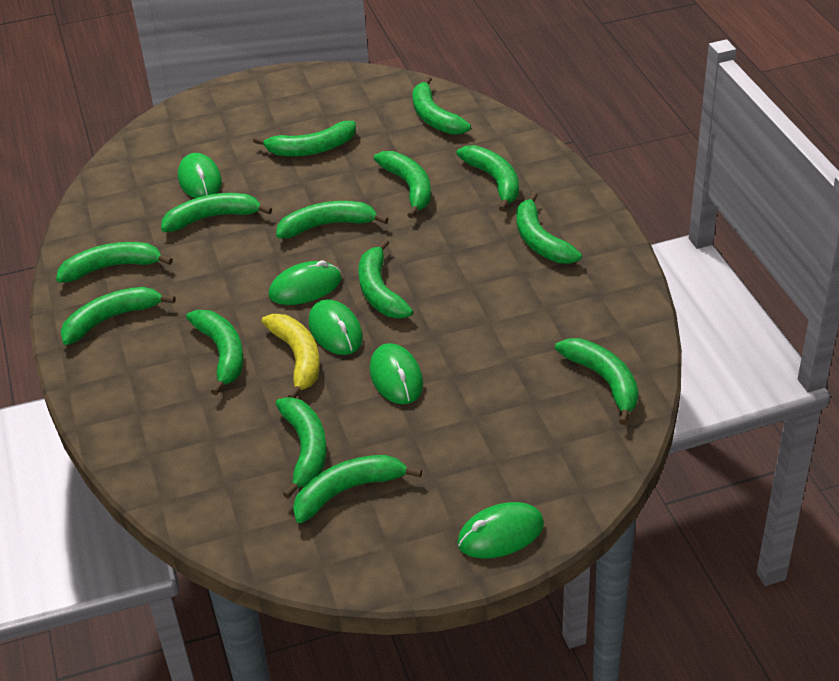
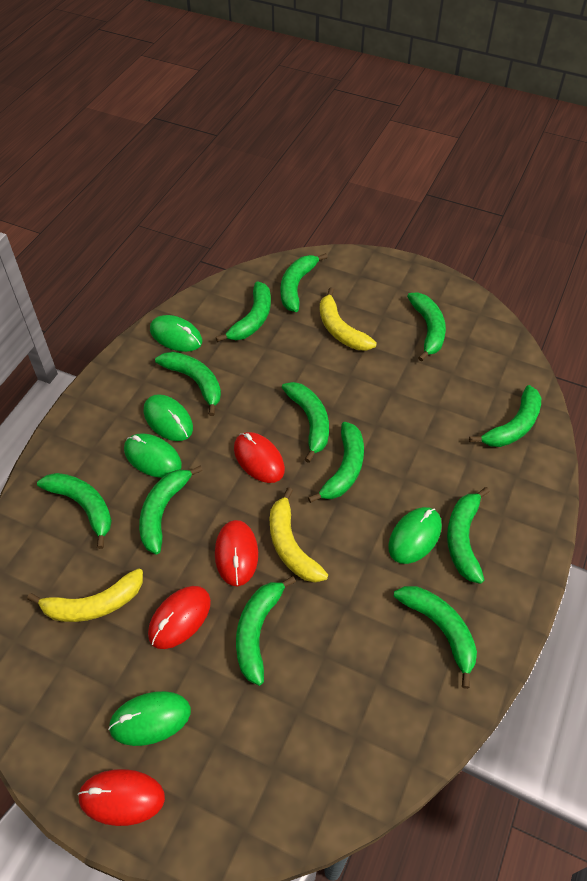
green banana: 14 -> 12
red mouse: 0 -> 4
yellow banana: 1 -> 3

